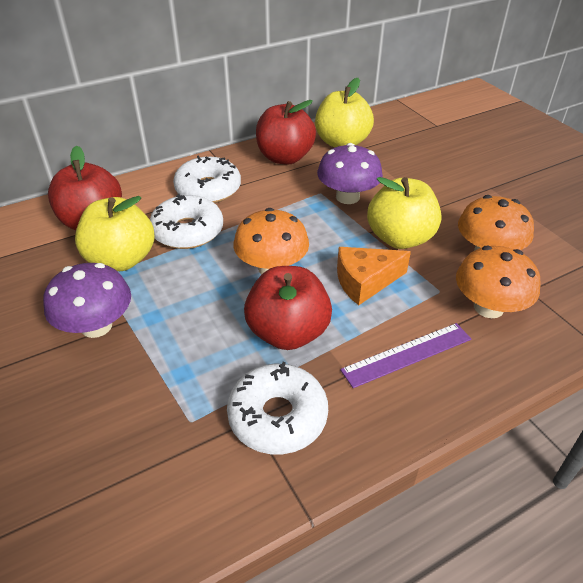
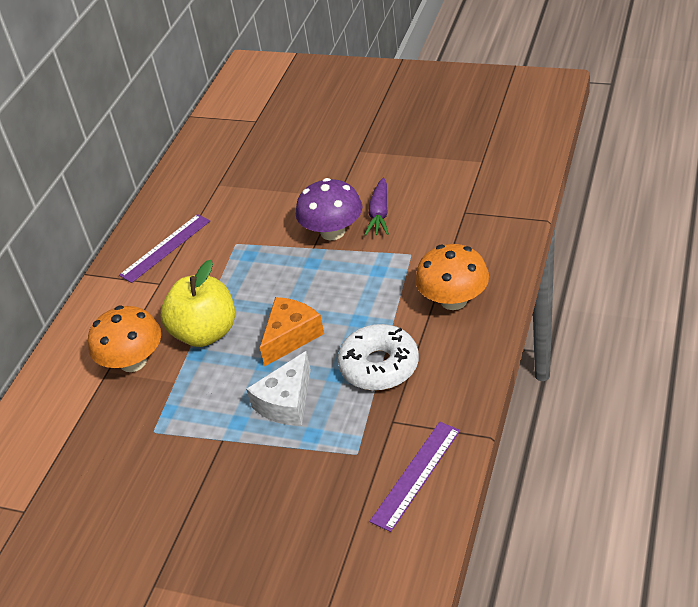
orange mushroom: 3 -> 2
purple carrot: 0 -> 1
purple mushroom: 2 -> 1
purple ruler: 1 -> 2
red apple: 3 -> 0
white cheese: 0 -> 1
white donut: 3 -> 1
yellow apple: 3 -> 1

